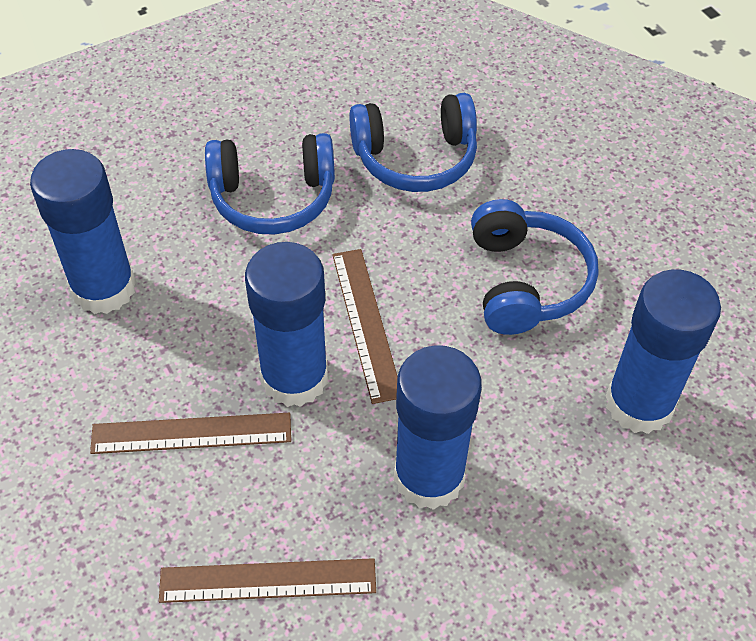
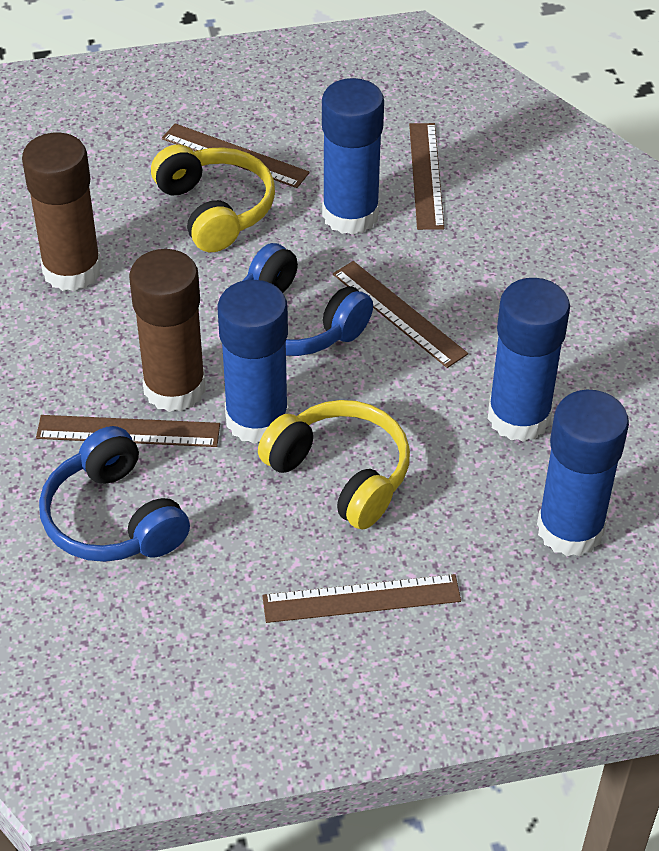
blue headphones: 3 -> 2
brown glue stick: 0 -> 2
brown ruler: 3 -> 5
yellow headphones: 0 -> 2

